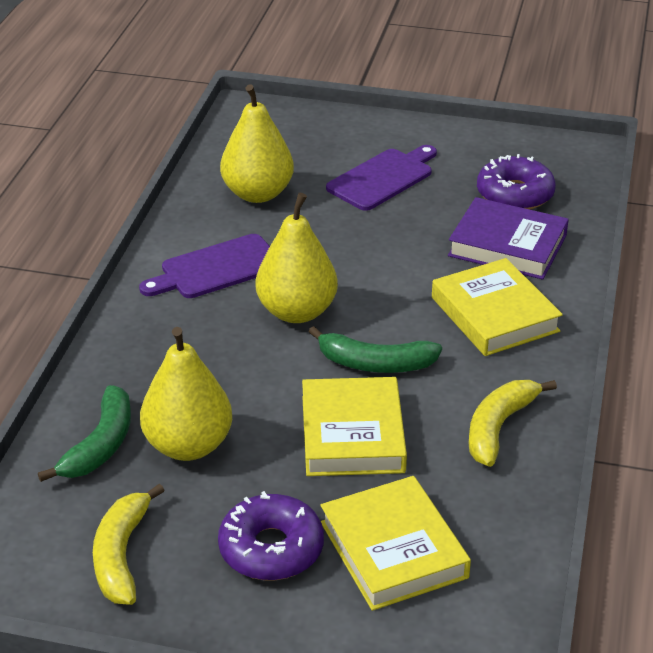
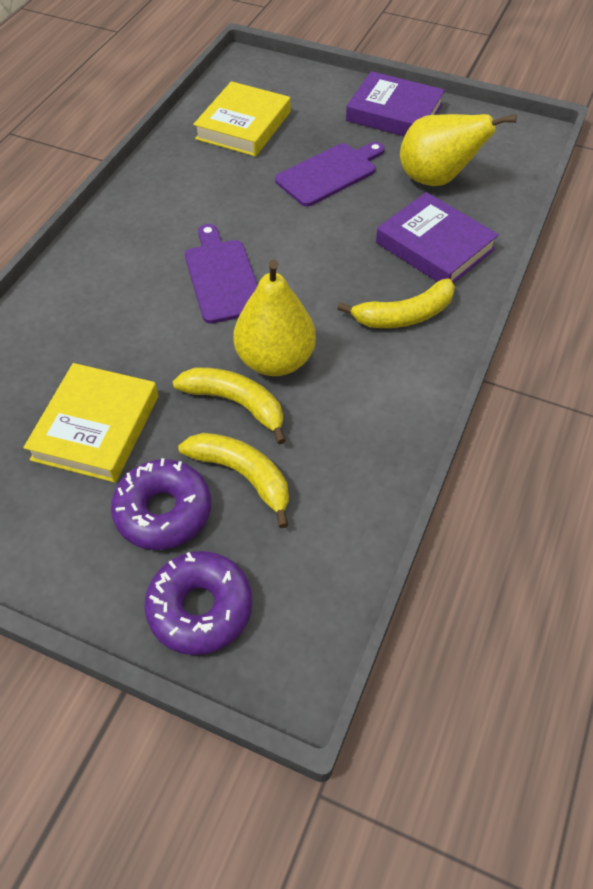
green banana: 2 -> 0
purple book: 1 -> 2
yellow banana: 2 -> 3
yellow book: 3 -> 2
yellow pear: 3 -> 2

